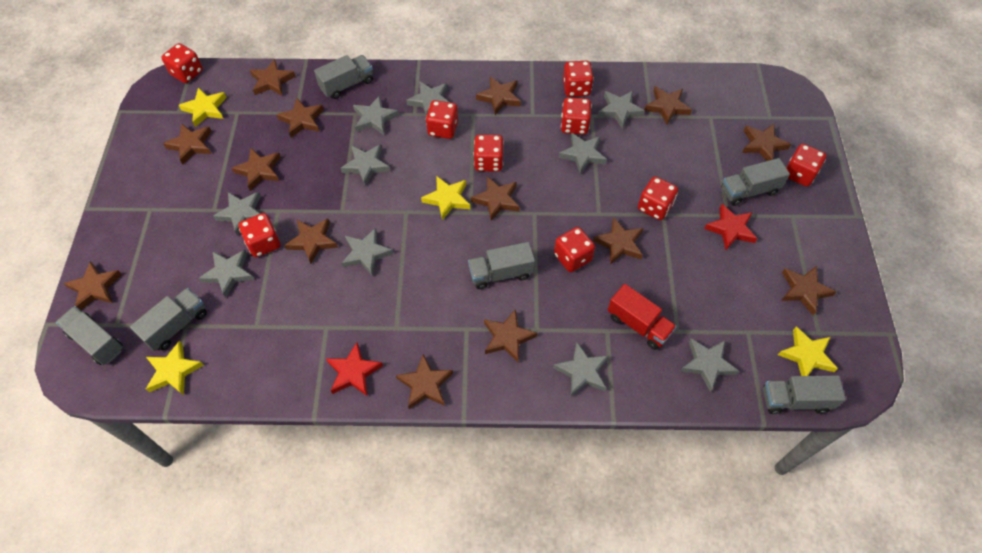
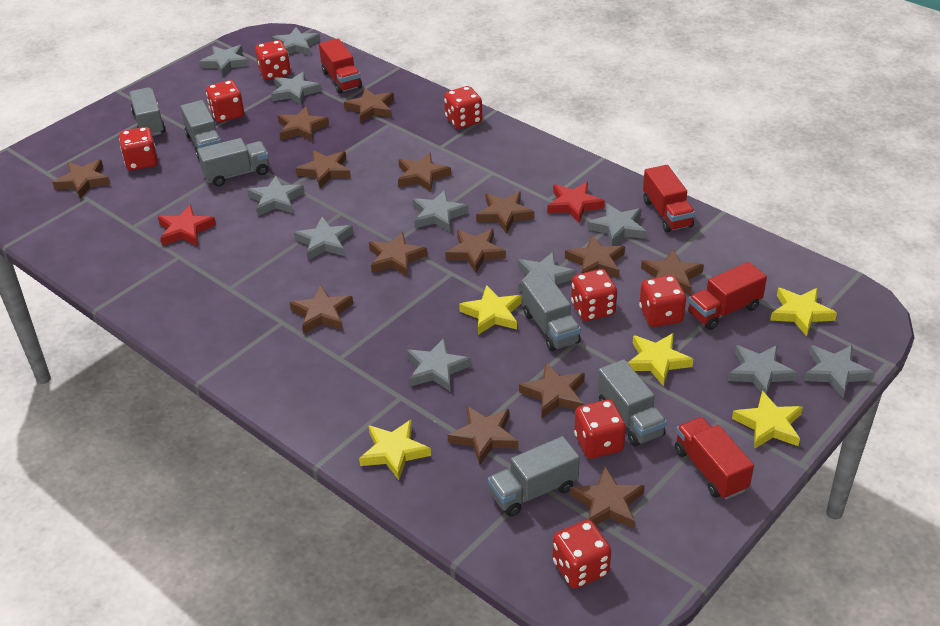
grey star: 10 -> 11
red dice: 9 -> 8
red truck: 1 -> 4
yellow star: 4 -> 5

